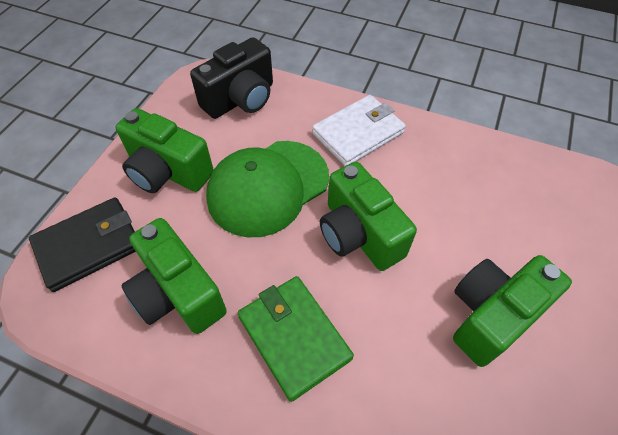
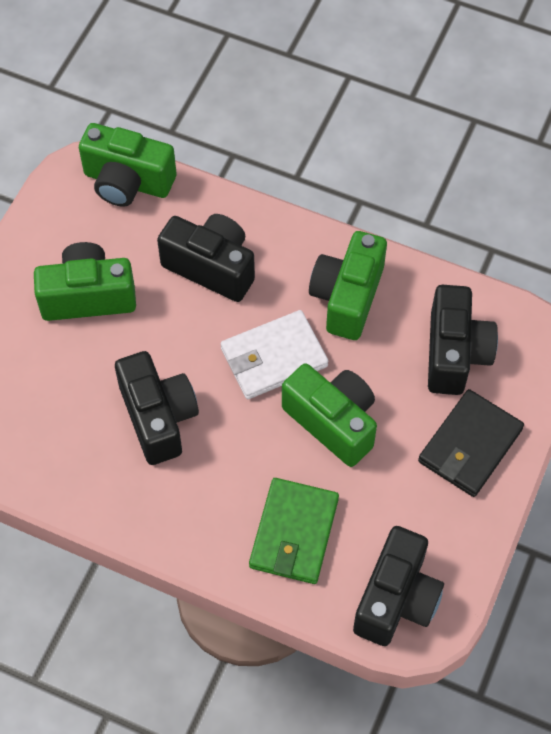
black camera: 1 -> 4
green cap: 1 -> 0

